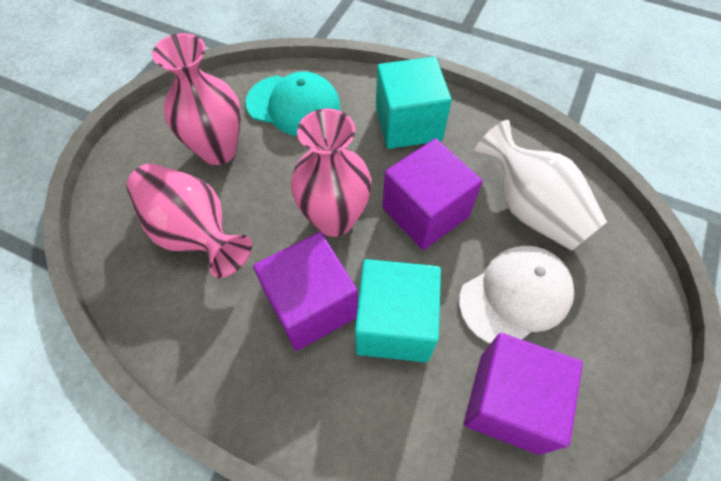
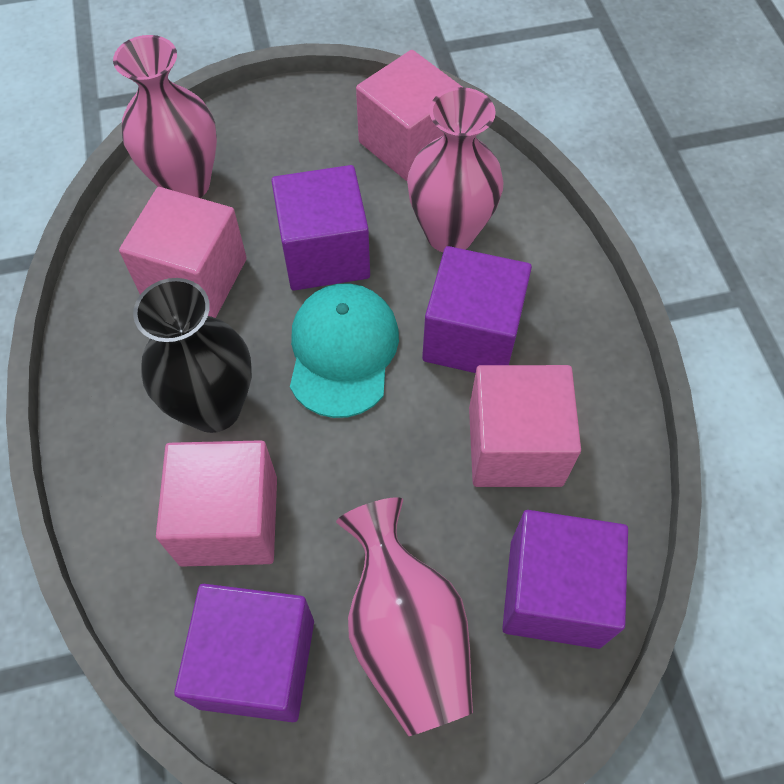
black vase: 0 -> 1
pink cube: 0 -> 4
purple cube: 3 -> 4
turquoise cube: 2 -> 0
white cap: 1 -> 0
white vase: 1 -> 0

